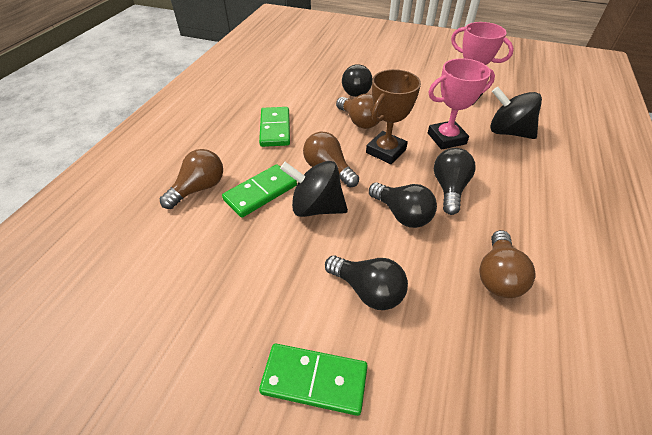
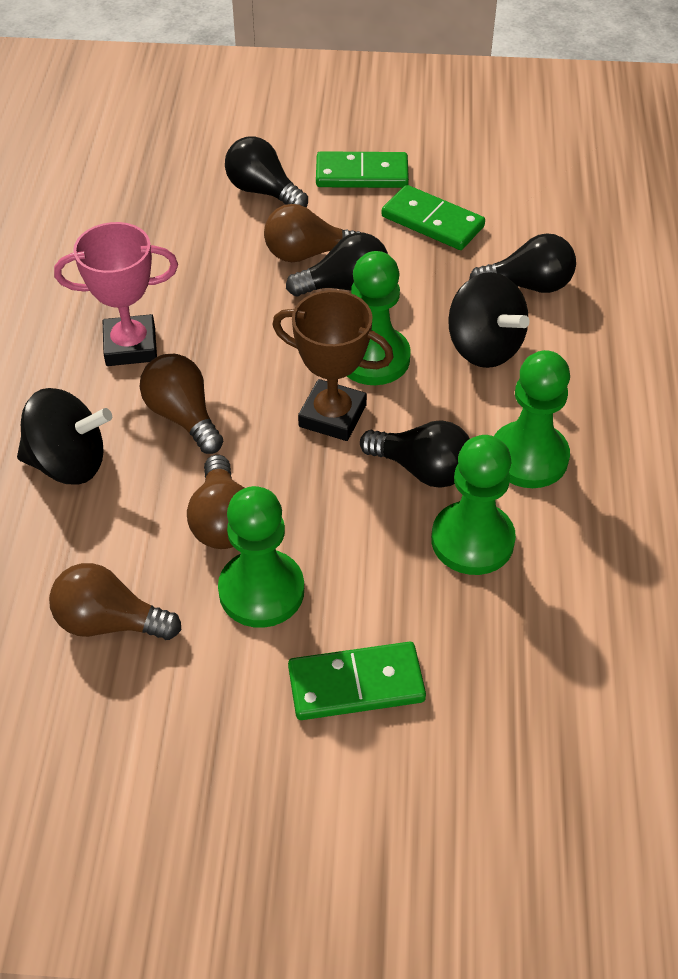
green pawn: 0 -> 4
pink trophy: 2 -> 1

